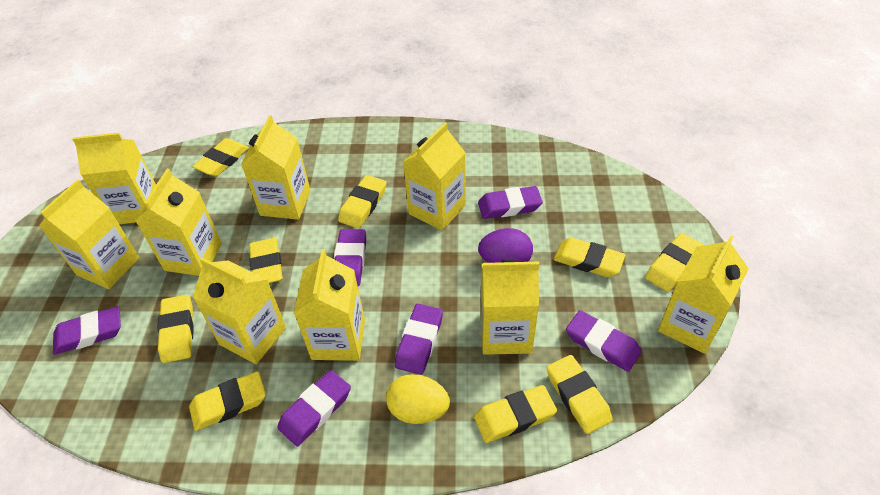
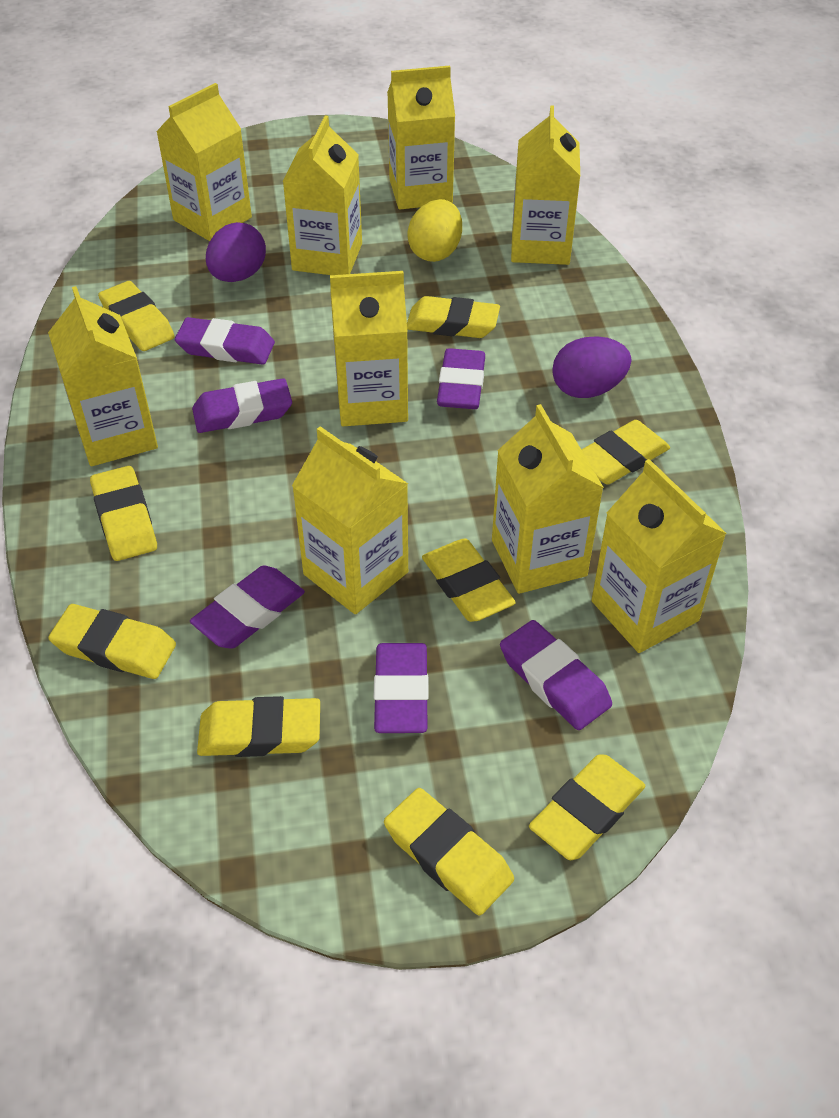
purple egg: 1 -> 2

